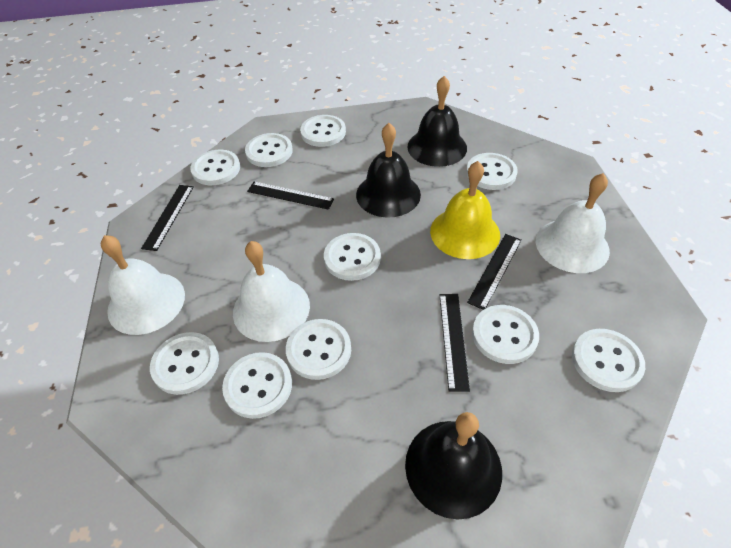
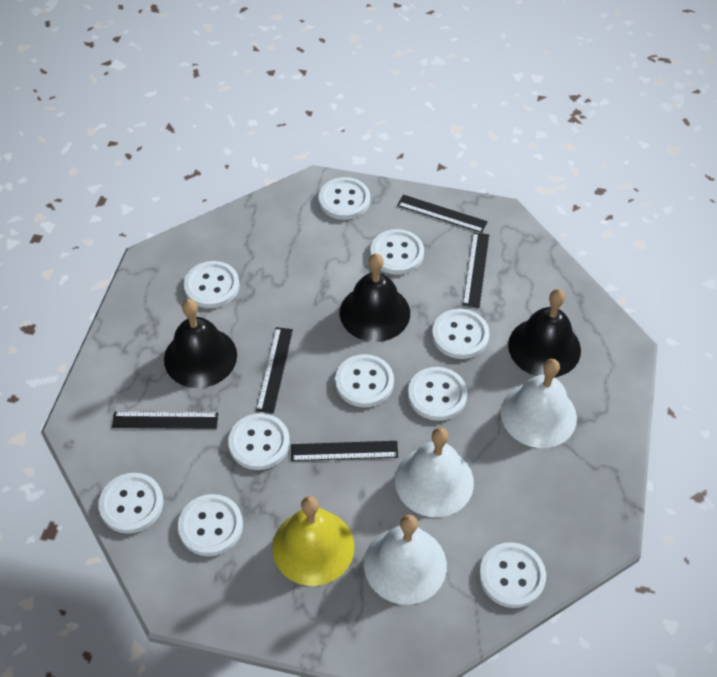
black ruler: 4 -> 5

